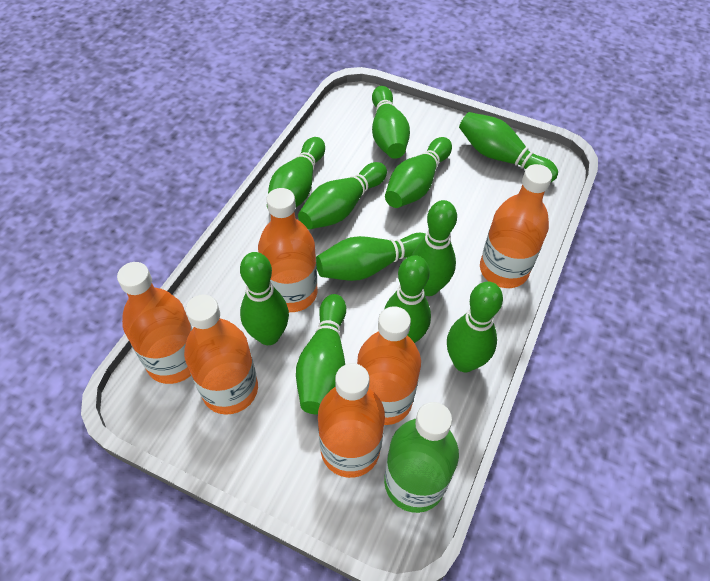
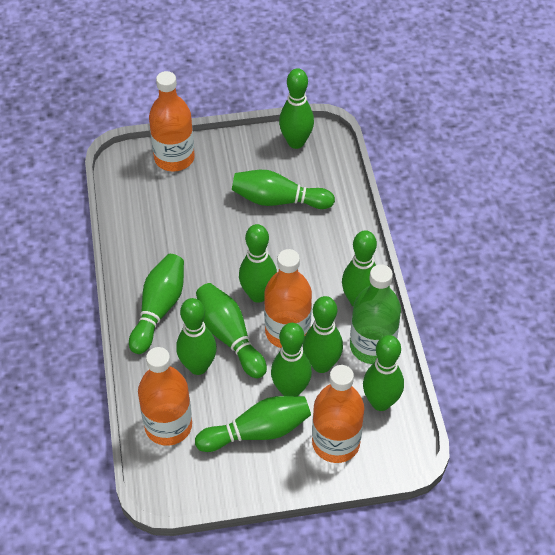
orange bottle: 6 -> 4

